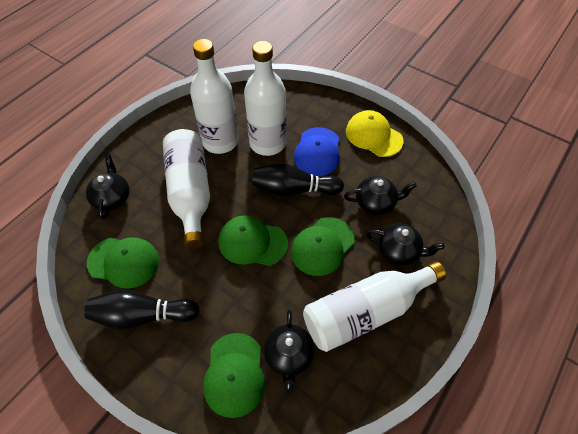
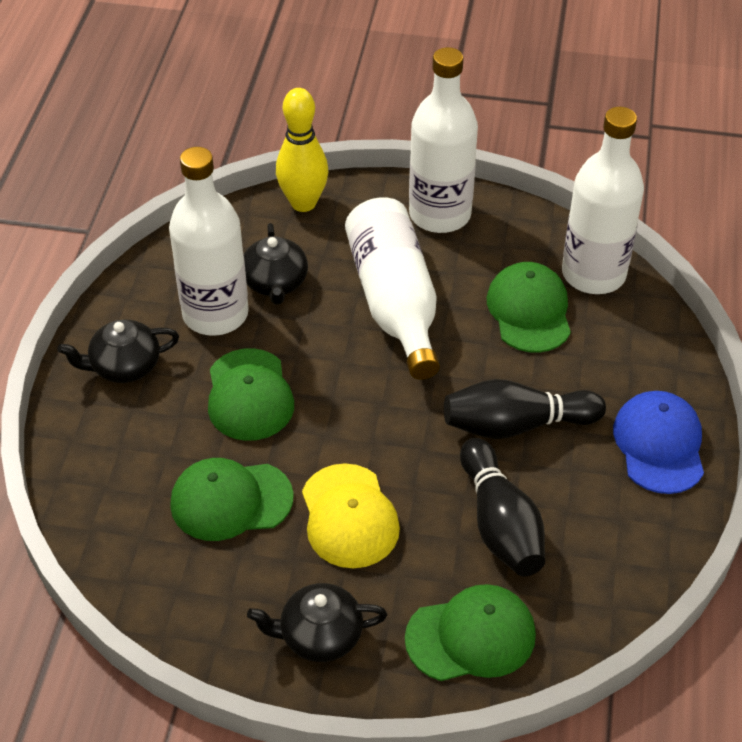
black teapot: 4 -> 3
yellow bowling pin: 0 -> 1

